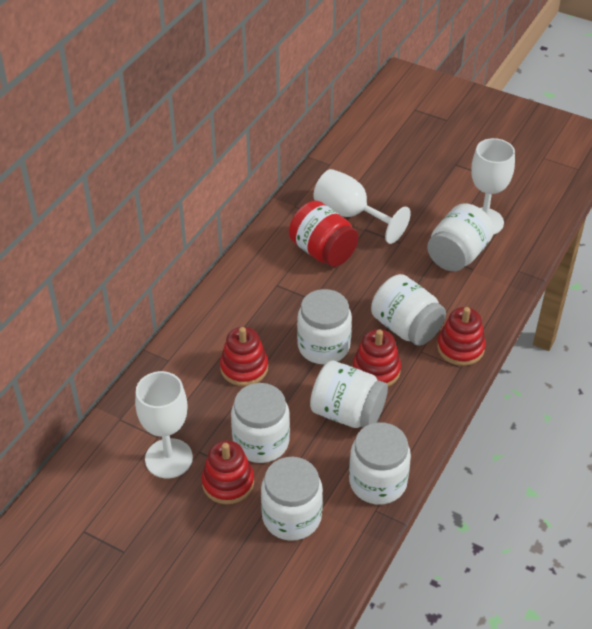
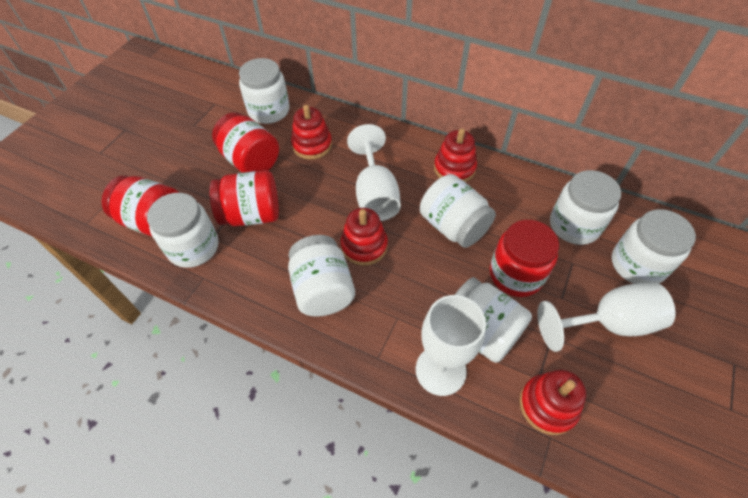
red jar: 1 -> 4

